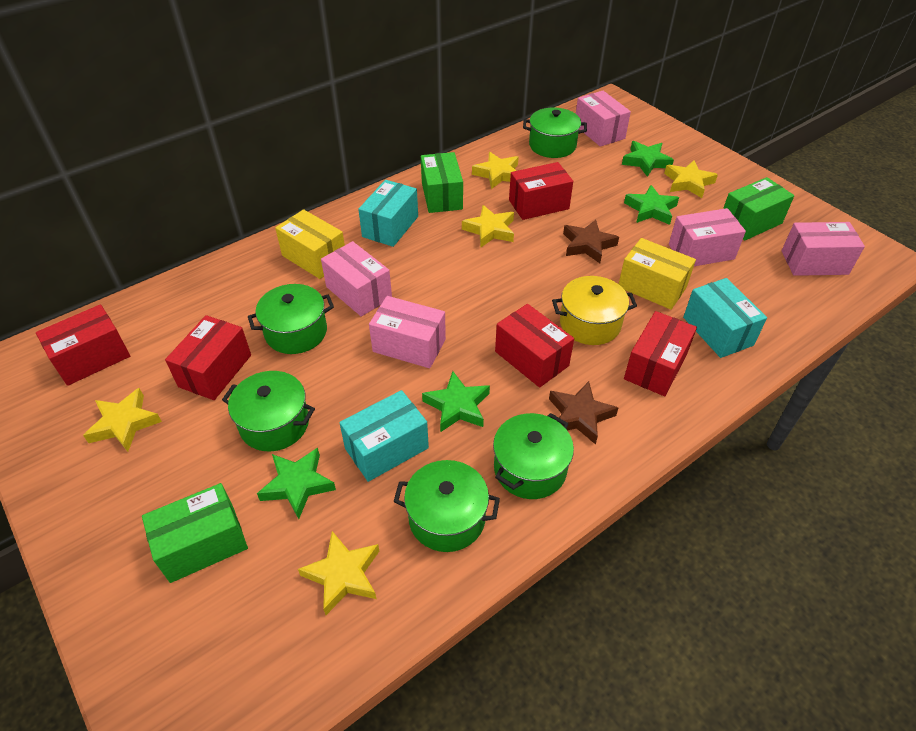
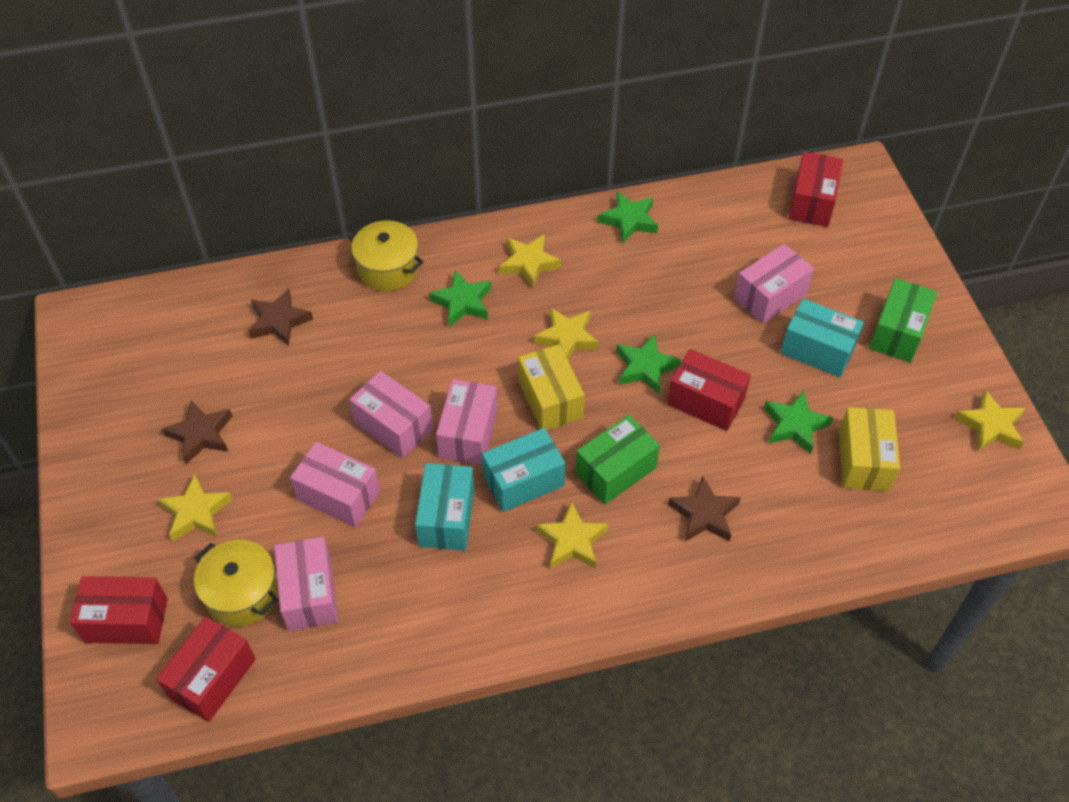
brown star: 2 -> 3
green box: 3 -> 2
green pot: 5 -> 0
red box: 5 -> 4
yellow pot: 1 -> 2

